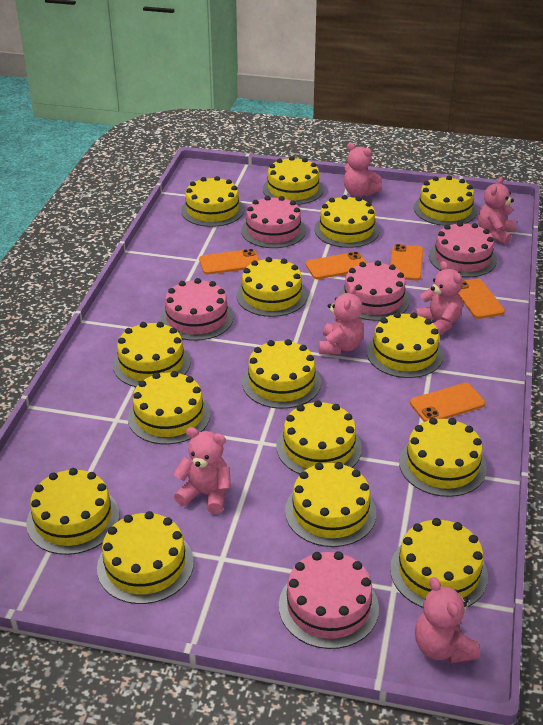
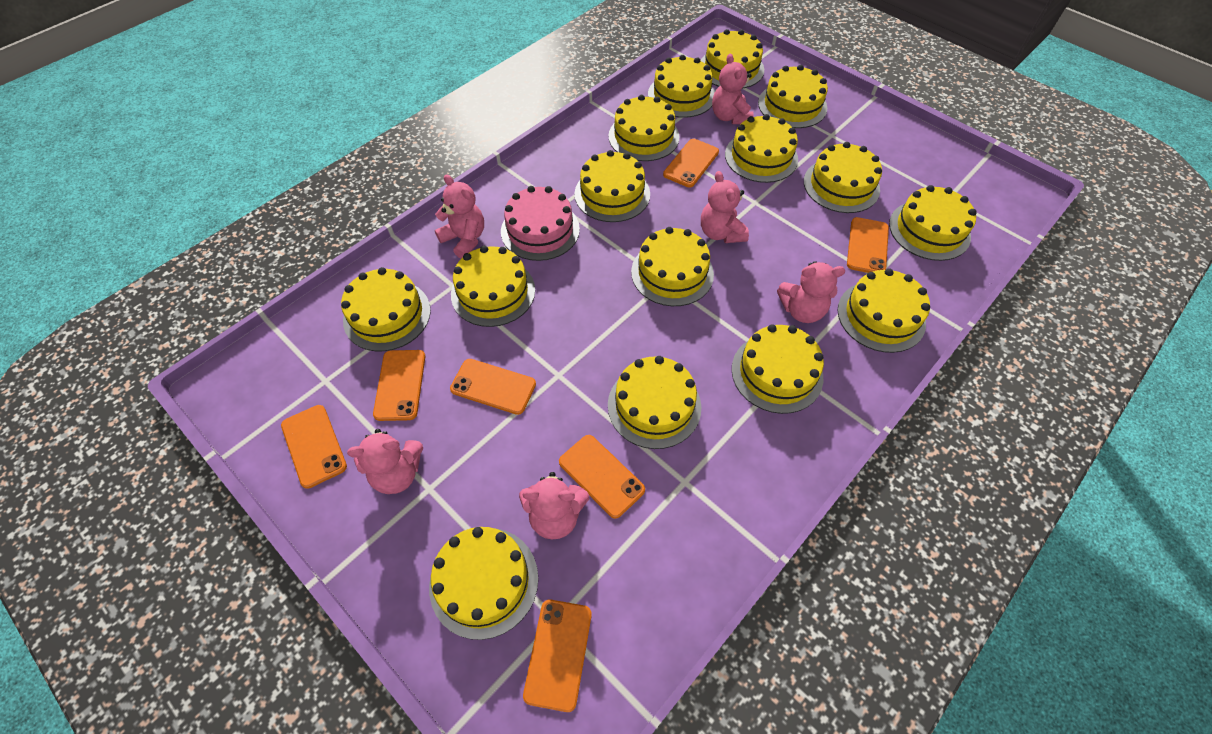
orange phone: 5 -> 7
pink cake: 5 -> 1

